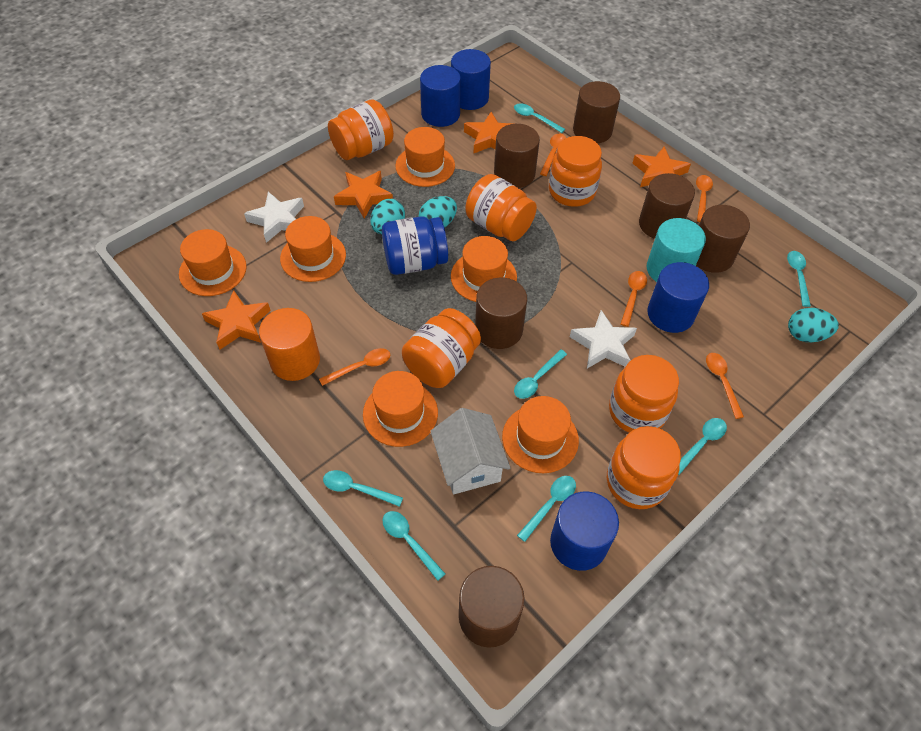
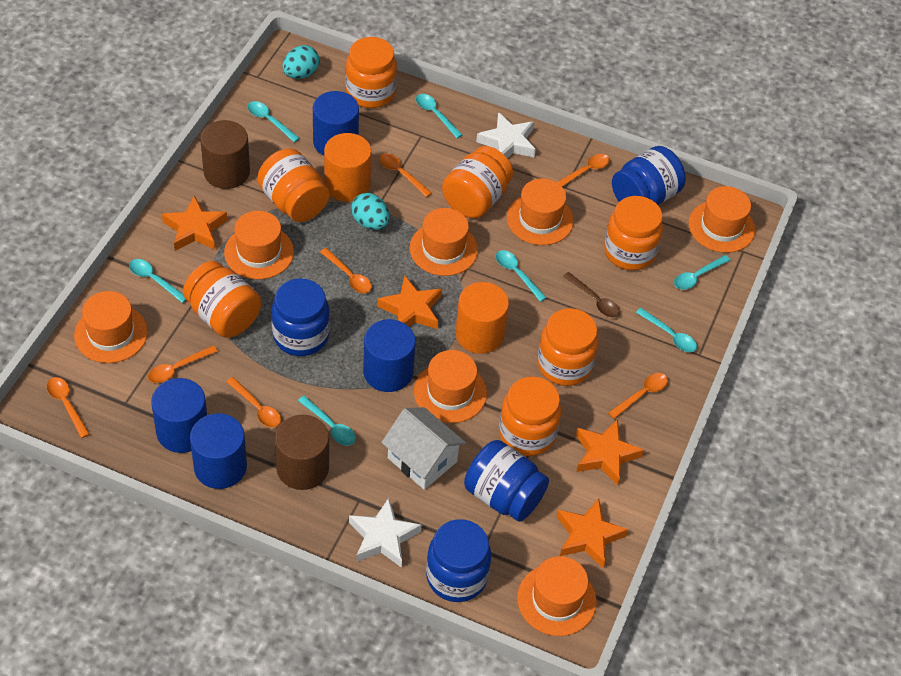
blue jar: 1 -> 4
brown cylinder: 6 -> 2
brown spoon: 0 -> 1
orange cylinder: 1 -> 2
orange hat: 6 -> 7
orange jar: 6 -> 7
orange spoon: 5 -> 7
turquoise cylinder: 1 -> 0
turquoise egg: 3 -> 2

